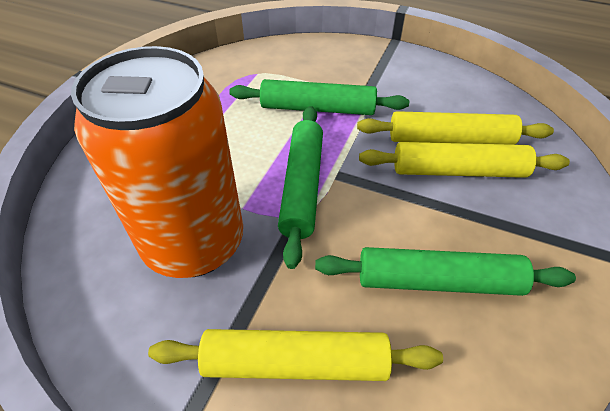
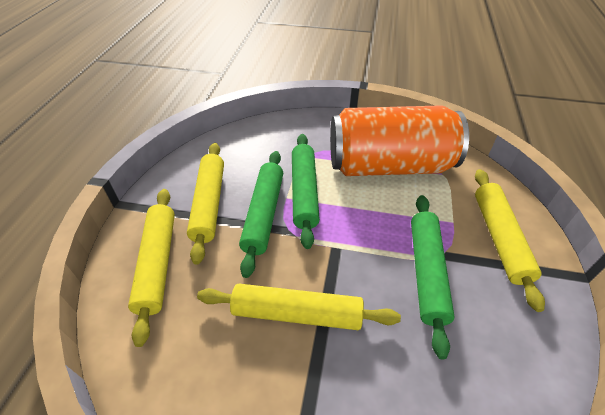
yellow rolling pin: 3 -> 4

